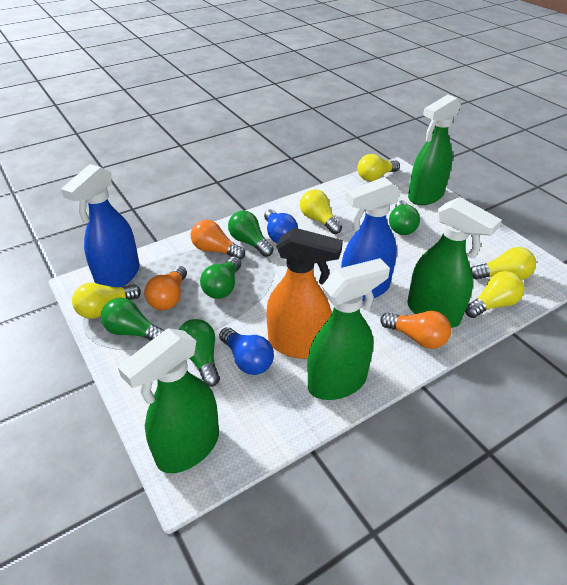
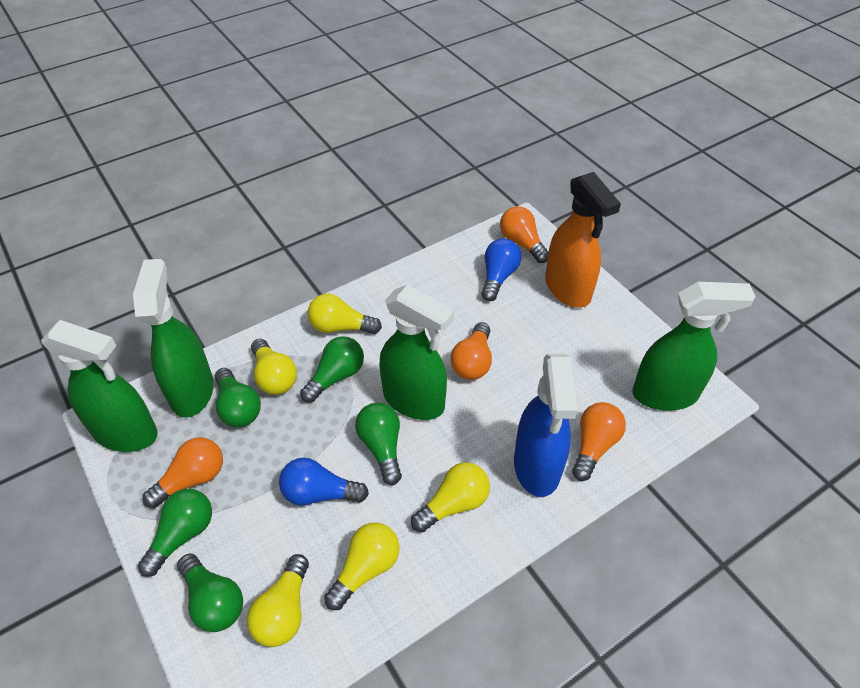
blue spray bottle: 2 -> 1
orange light bulb: 3 -> 4

